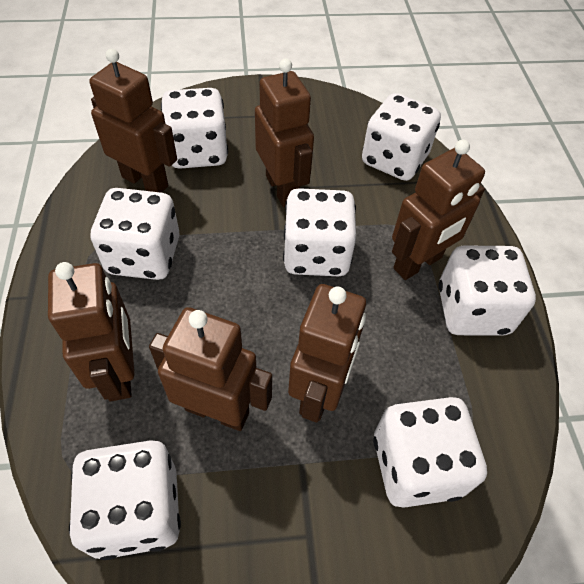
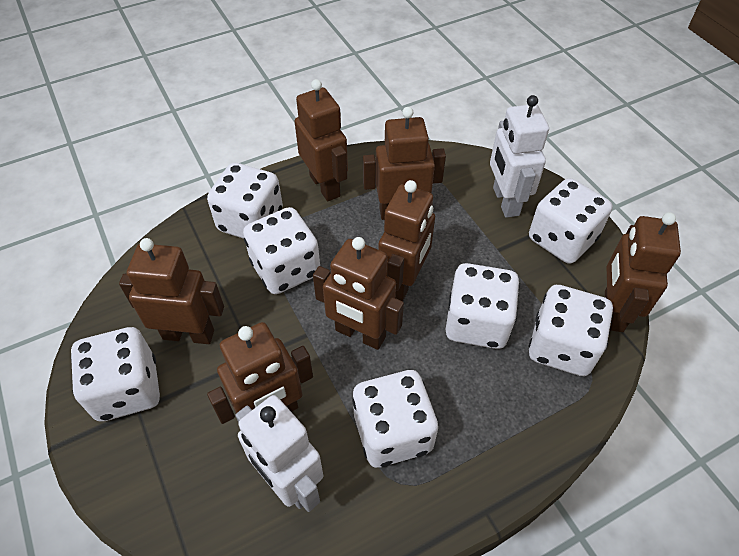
brown robot: 6 -> 7
white robot: 0 -> 2

